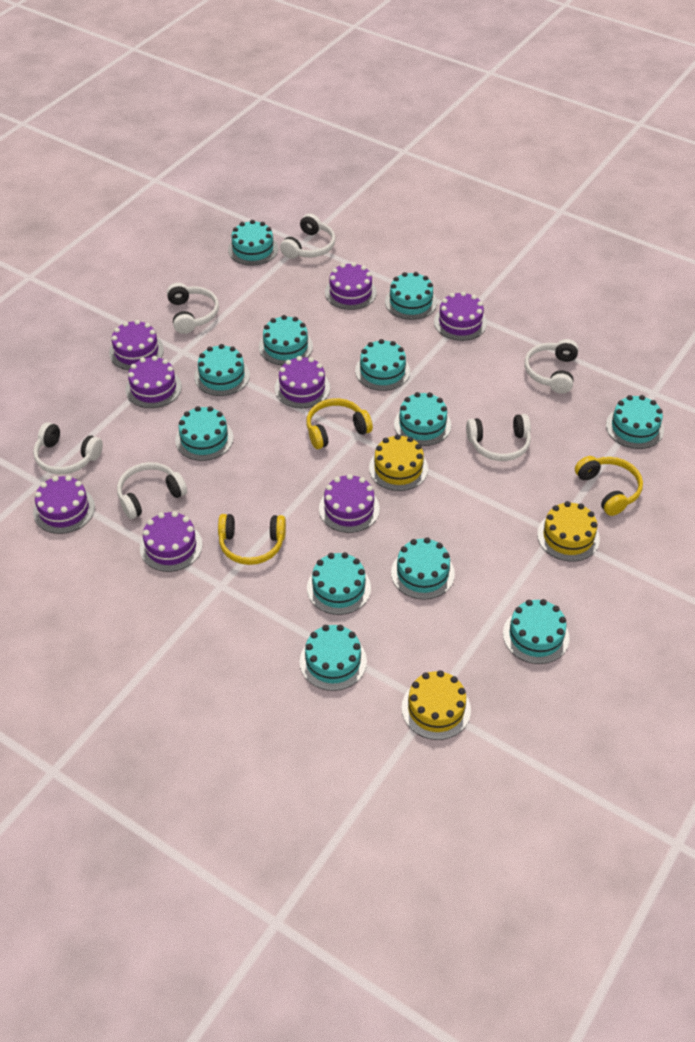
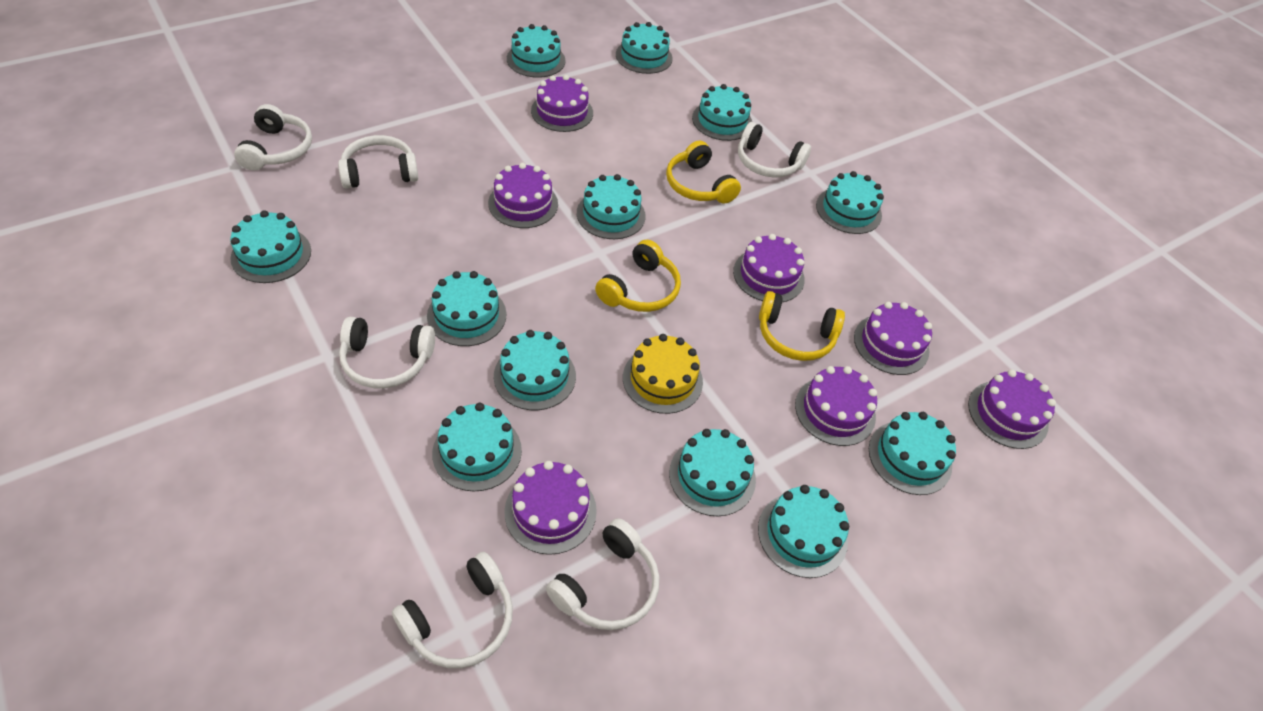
purple cake: 8 -> 7
yellow cake: 3 -> 1

